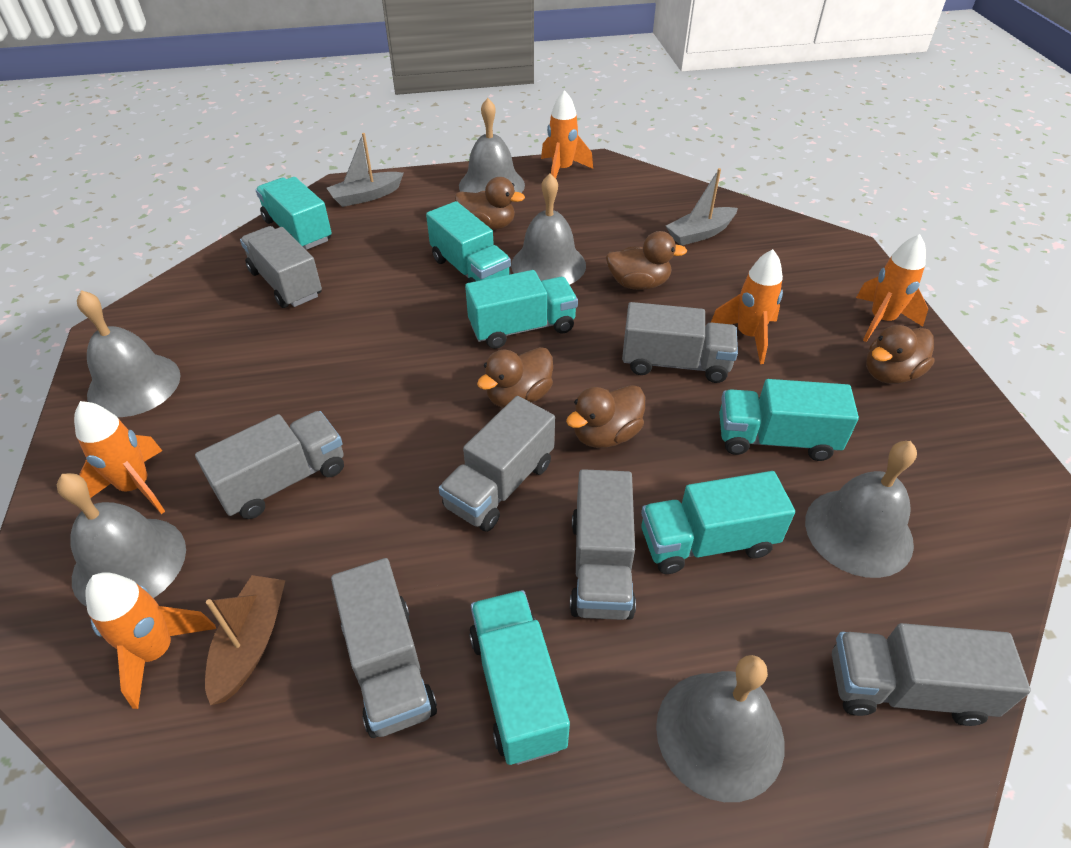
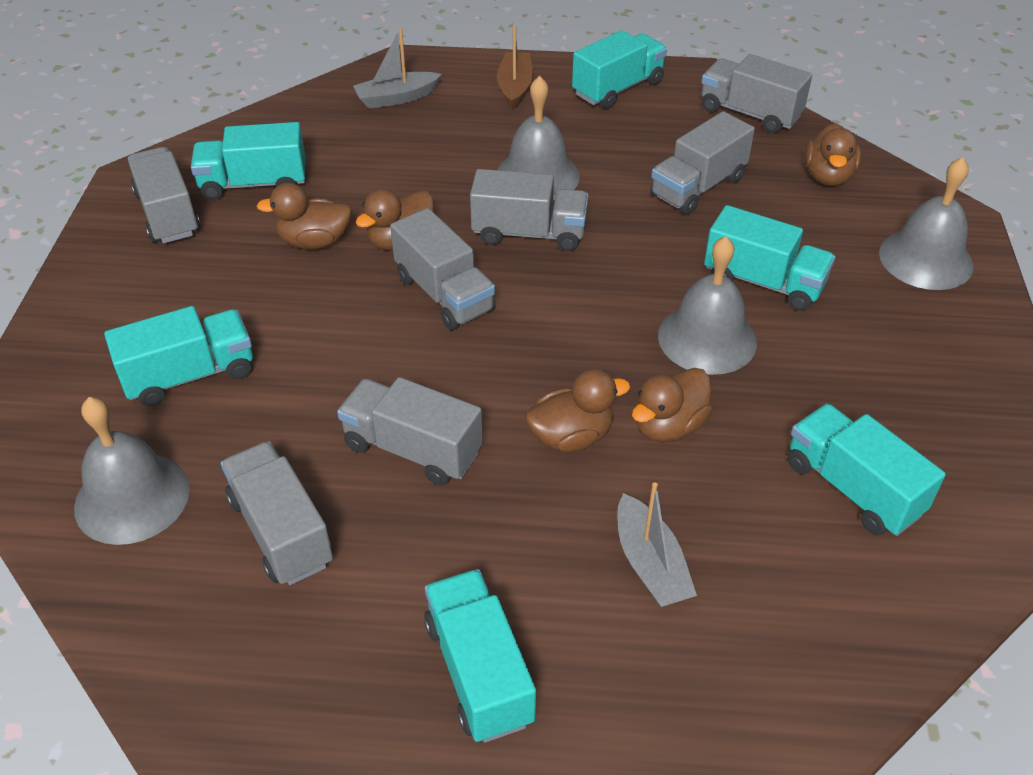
grey bell: 6 -> 4
orange rocket: 5 -> 0

